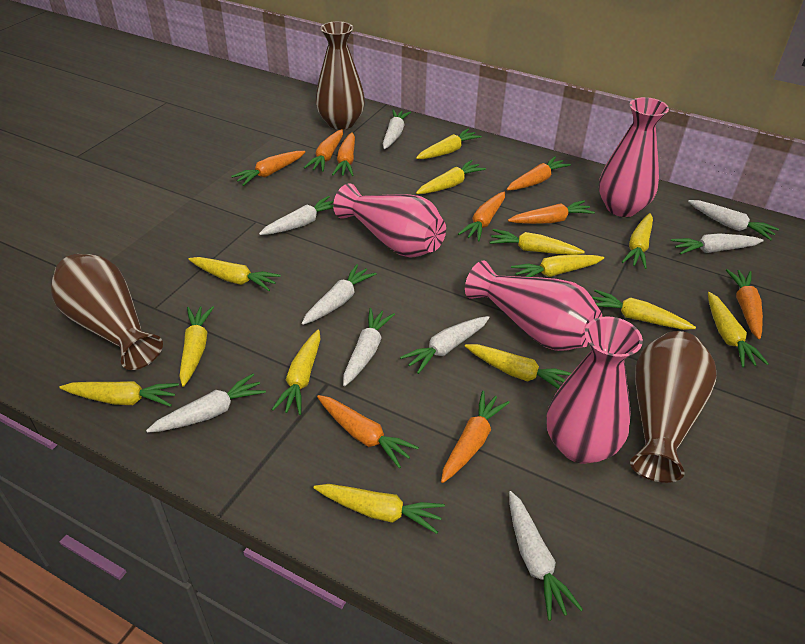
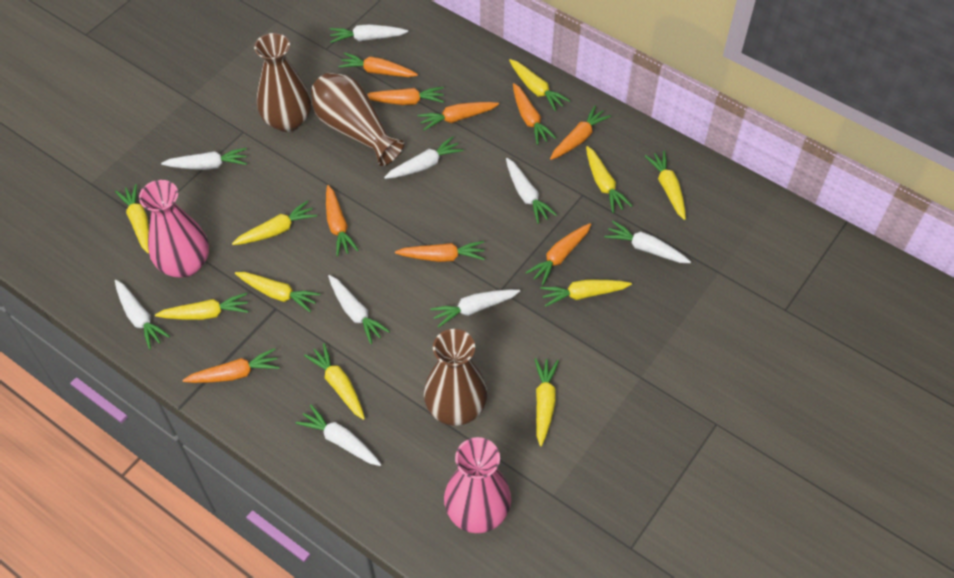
pink vase: 4 -> 2
yellow carrot: 13 -> 10

